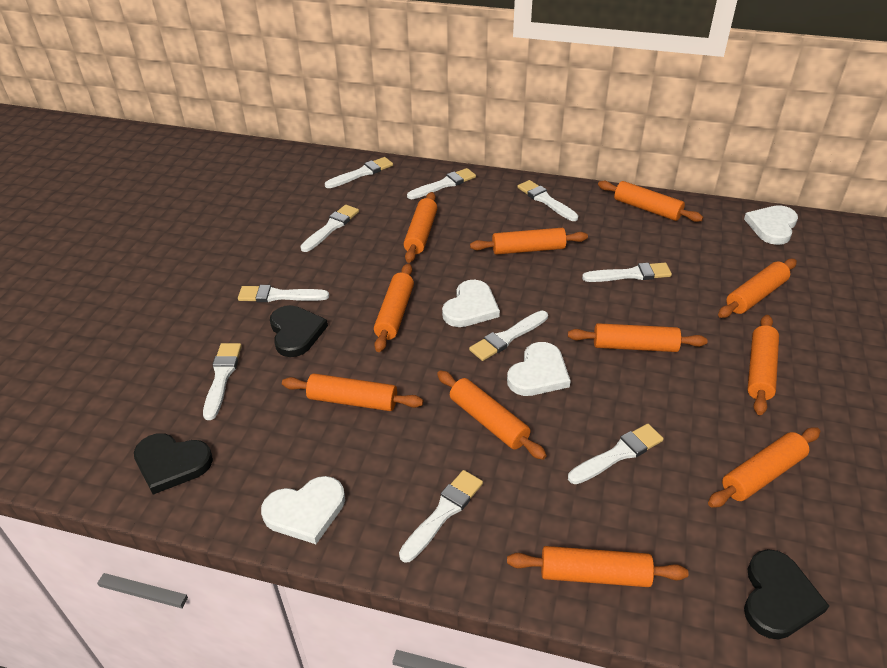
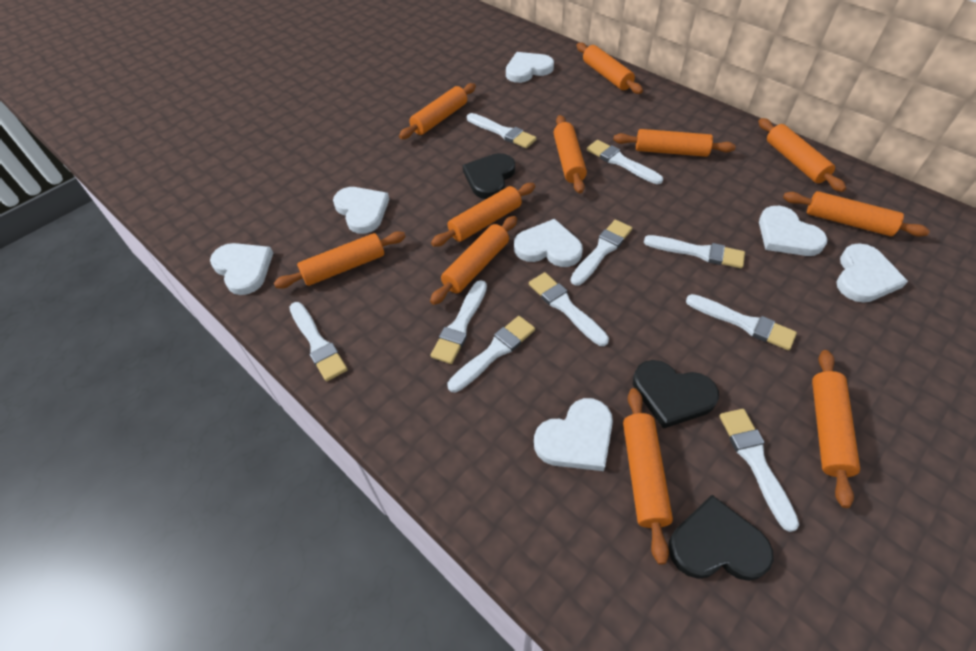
white heart: 4 -> 7

